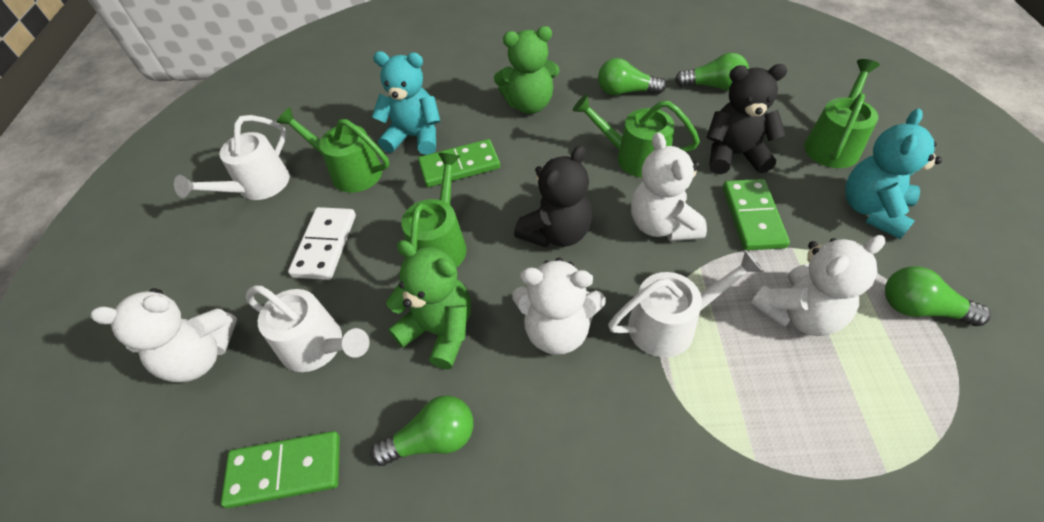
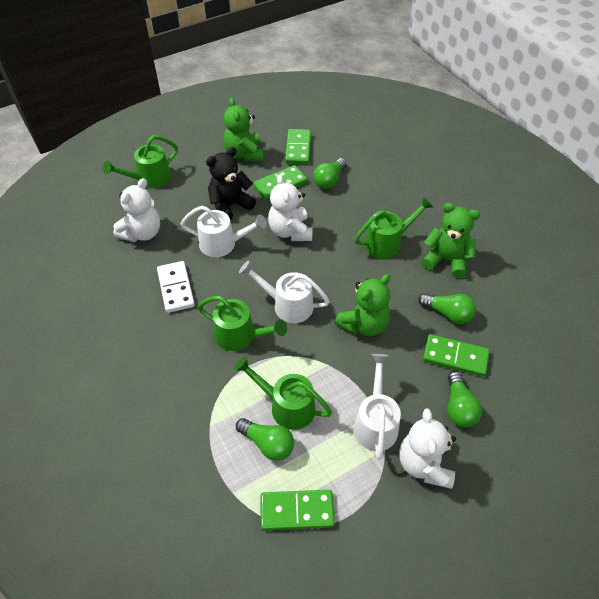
black teddy bear: 2 -> 1
green domino: 3 -> 4
green teddy bear: 2 -> 3
turquoise teddy bear: 2 -> 0
white teddy bear: 4 -> 3

